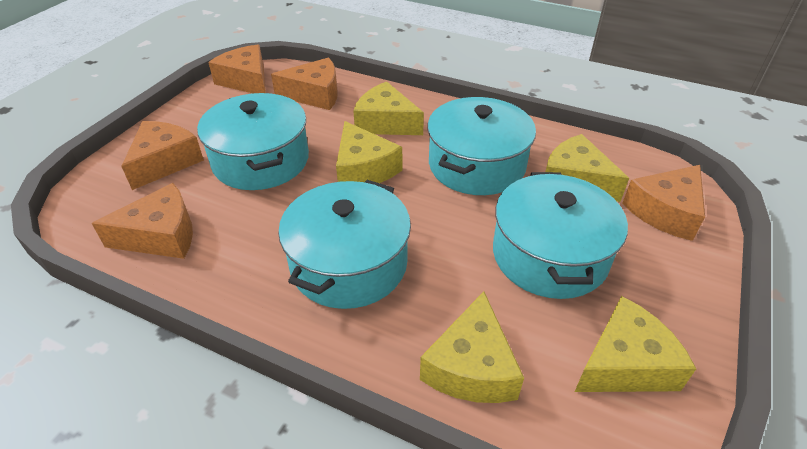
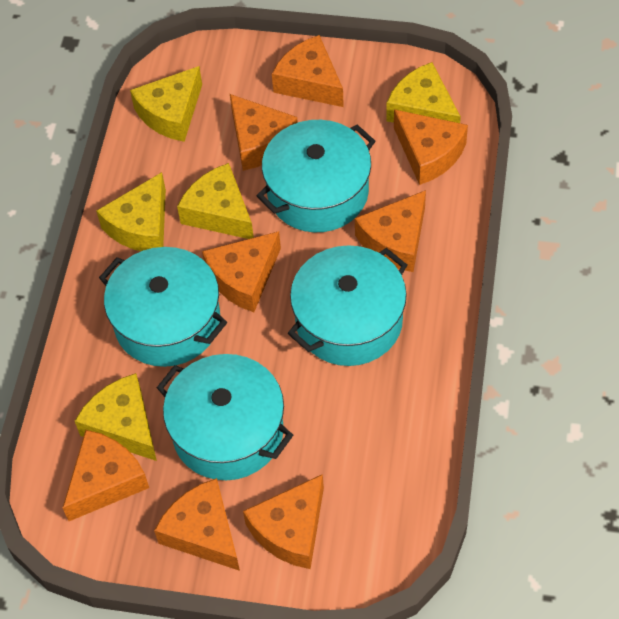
orange cheese: 5 -> 8

